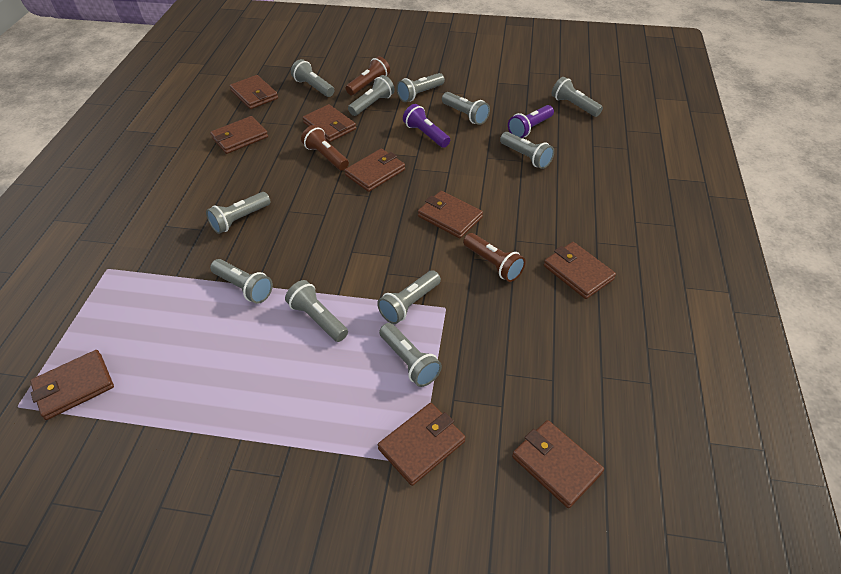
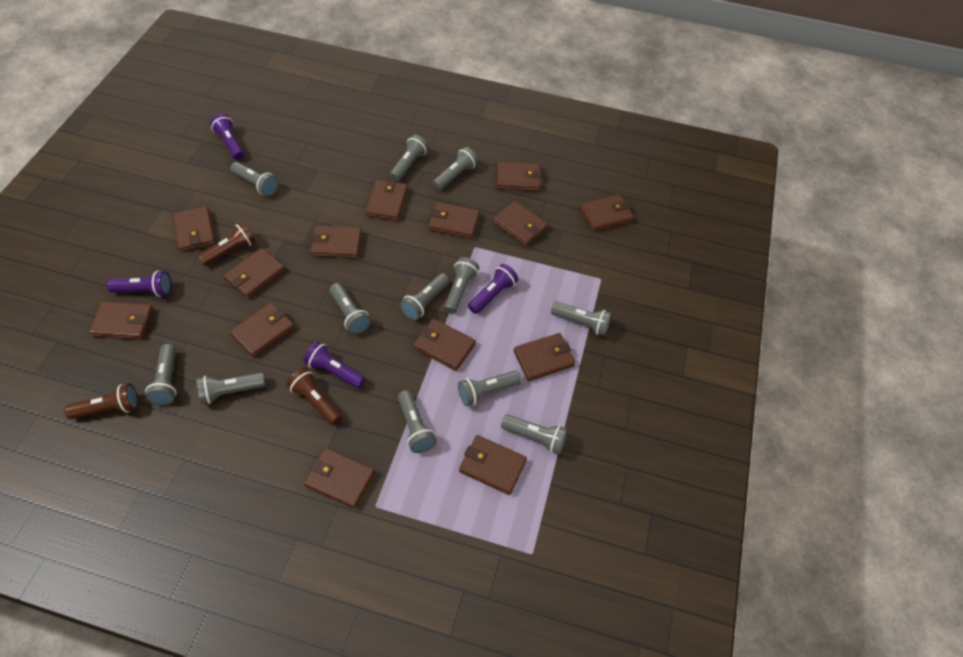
brown wallet: 9 -> 14
grey flashlight: 11 -> 12
purple flashlight: 2 -> 4

